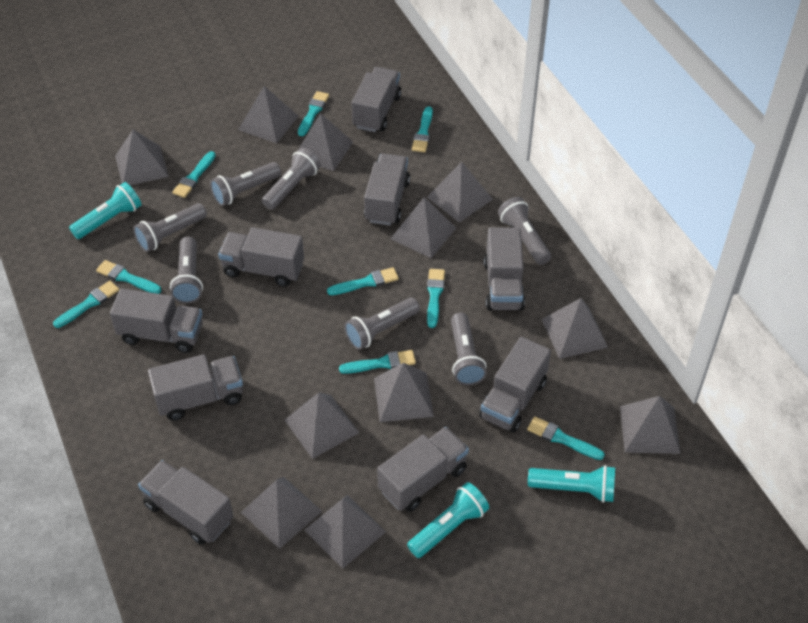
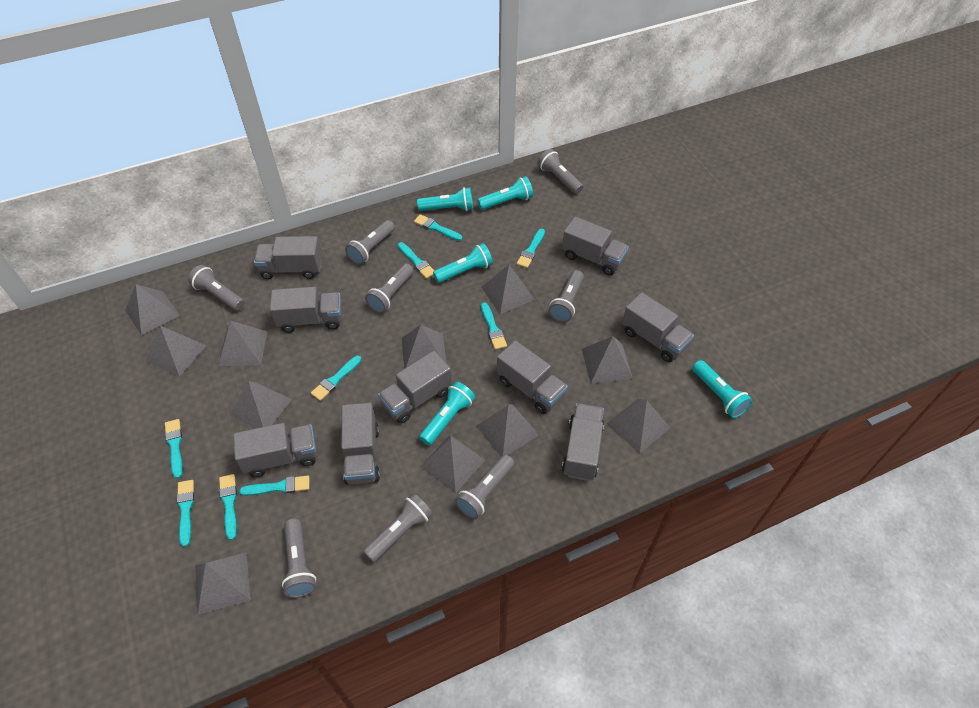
grey flashlight: 7 -> 8
turquoise flashlight: 3 -> 5

